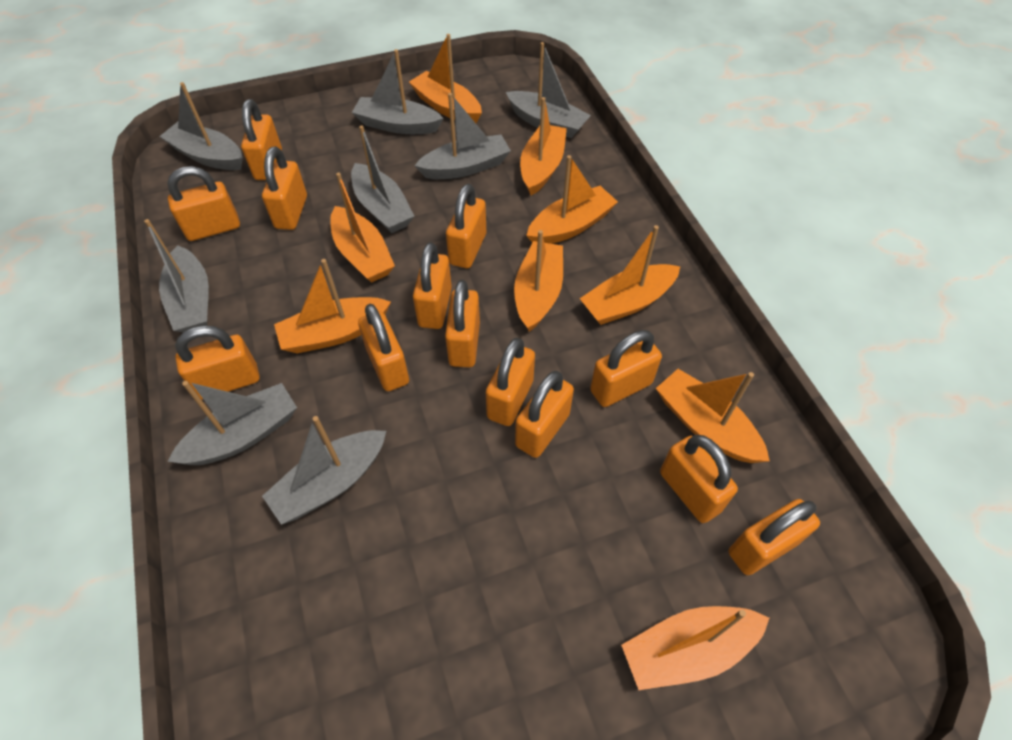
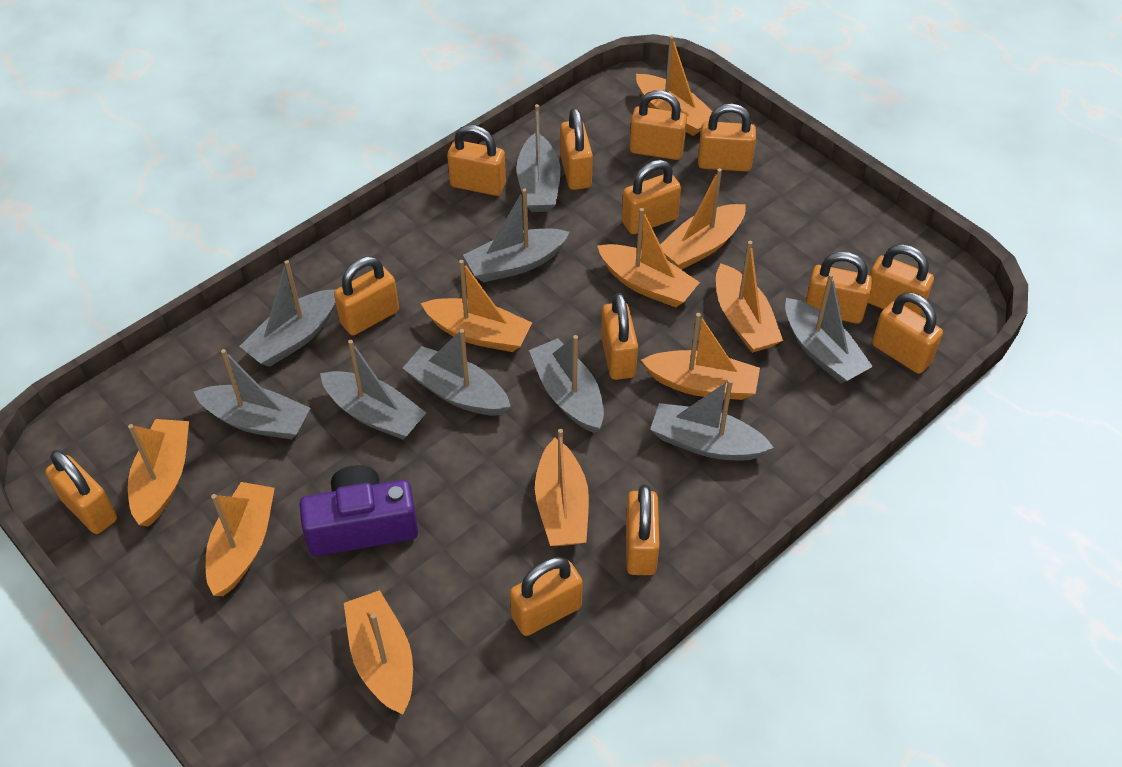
grey boat: 8 -> 9
orange boat: 9 -> 10
purple camera: 0 -> 1

